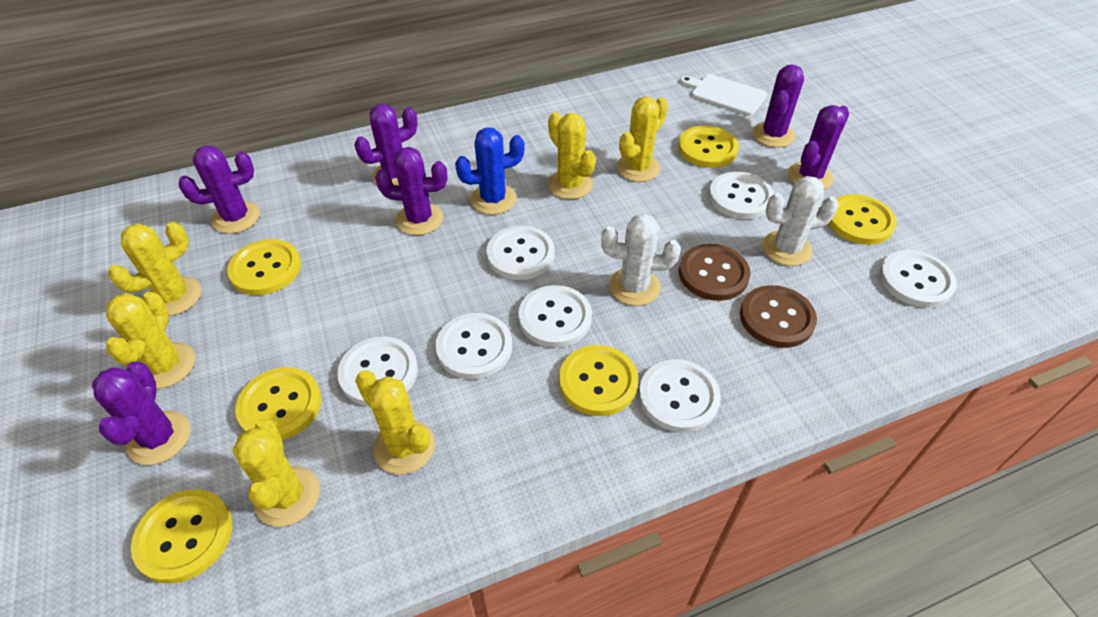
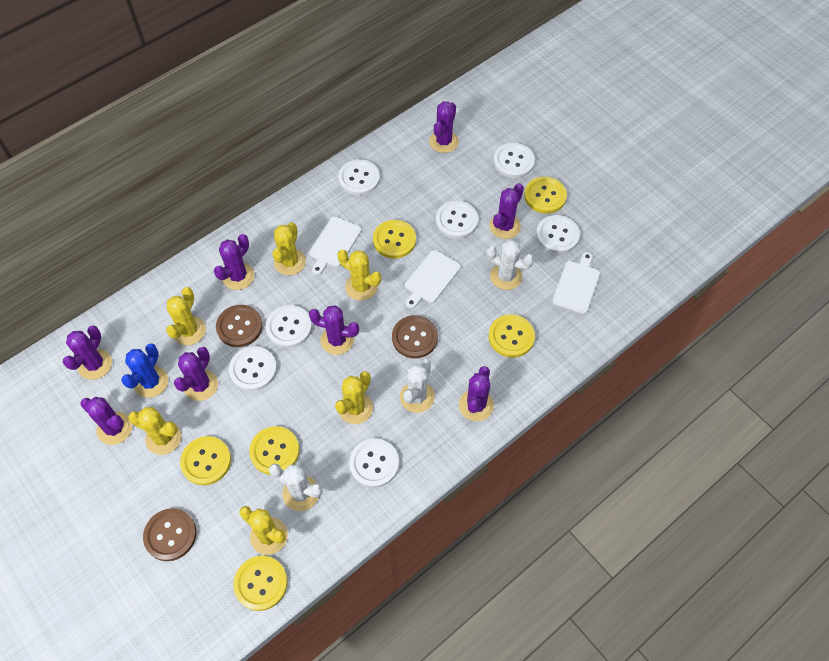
brown button: 2 -> 3
purple cactus: 6 -> 8
white cactus: 2 -> 3
white cutting board: 1 -> 3

